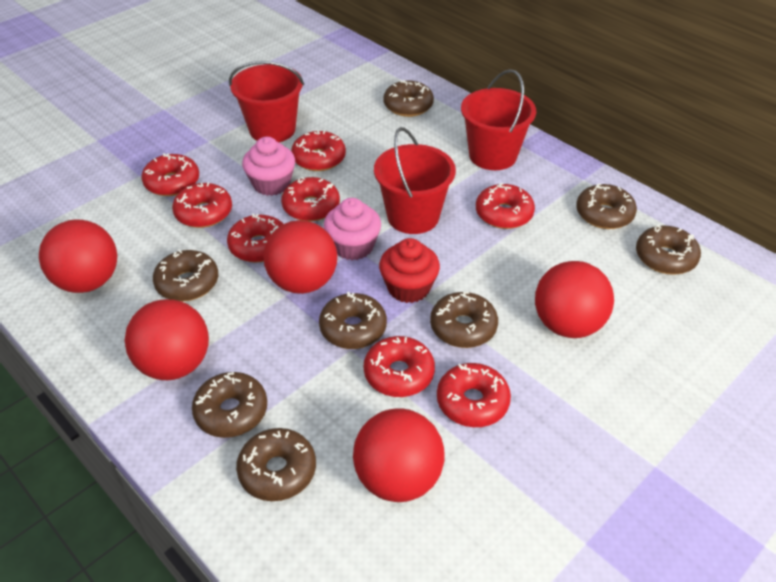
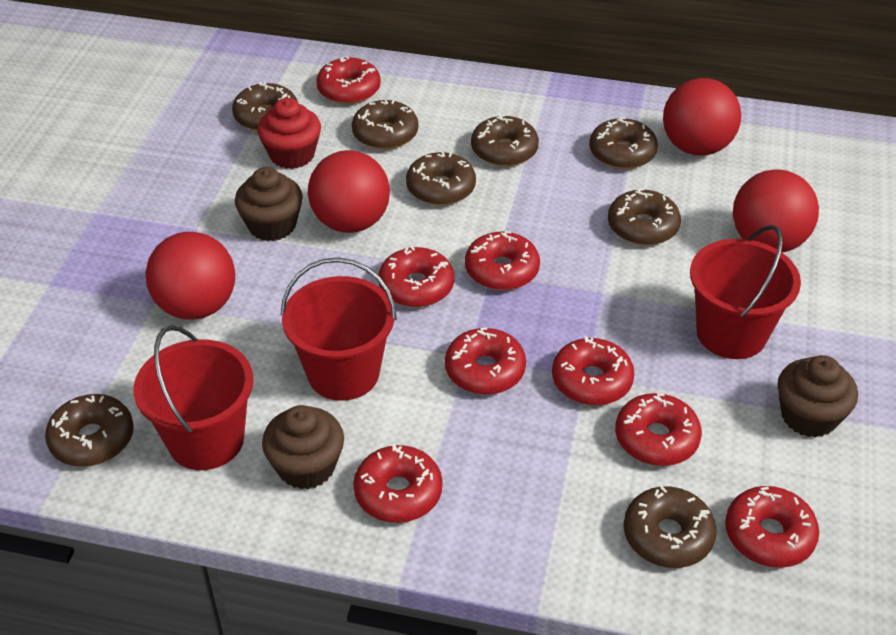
brown cupcake: 0 -> 3
pink cupcake: 2 -> 0
red ball: 5 -> 4

